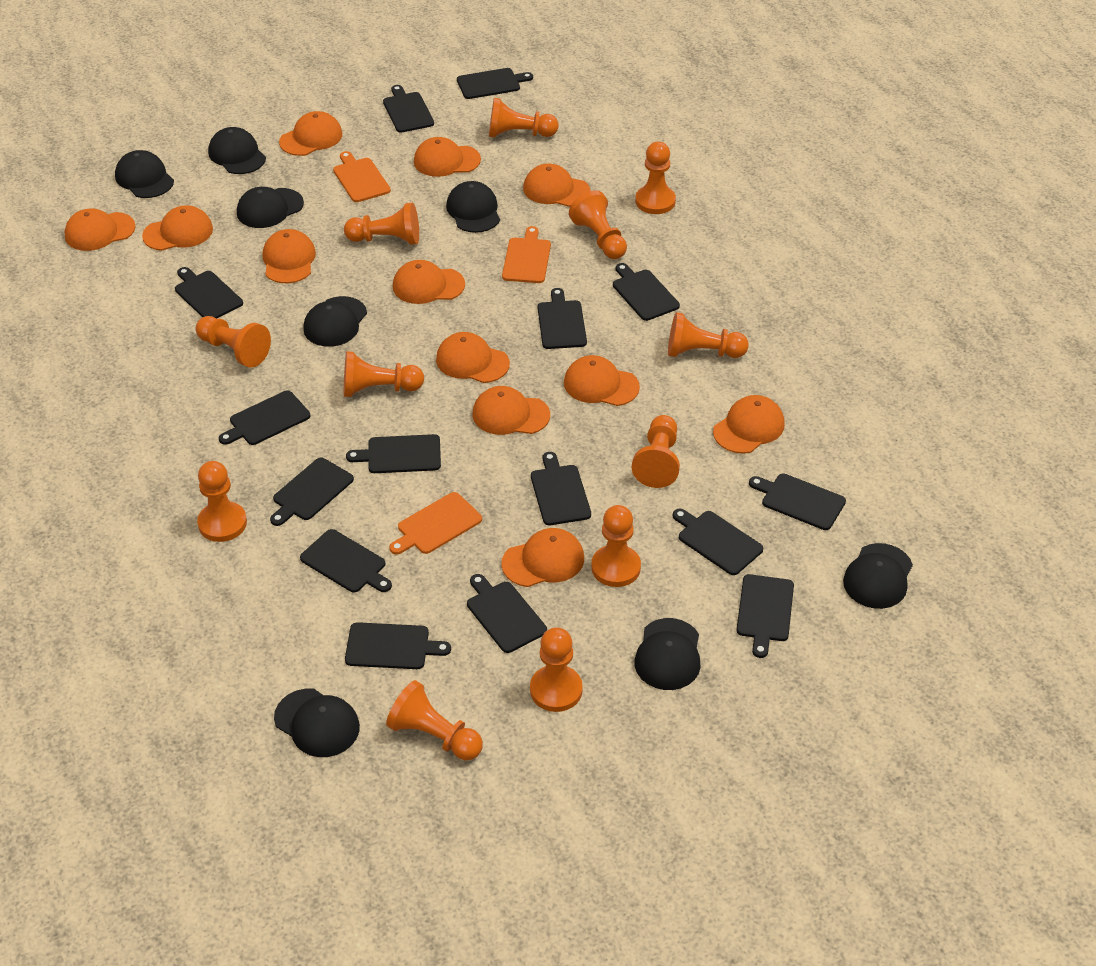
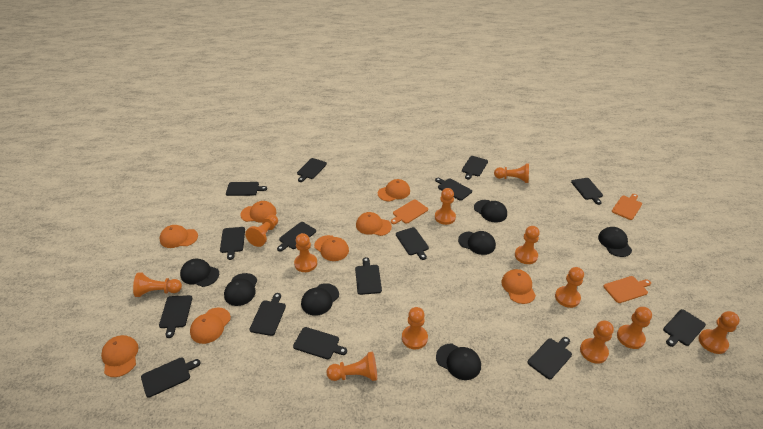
black cap: 8 -> 7
orange cap: 12 -> 8

